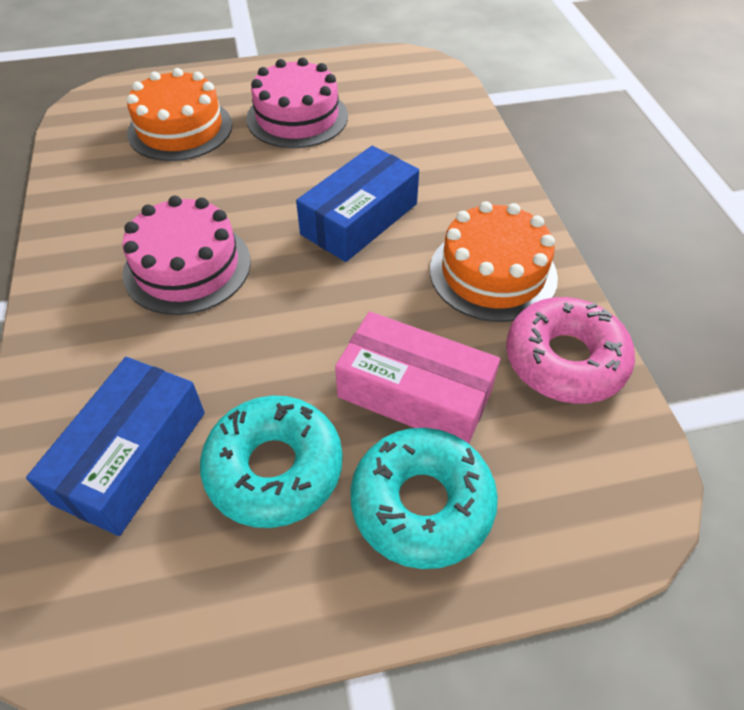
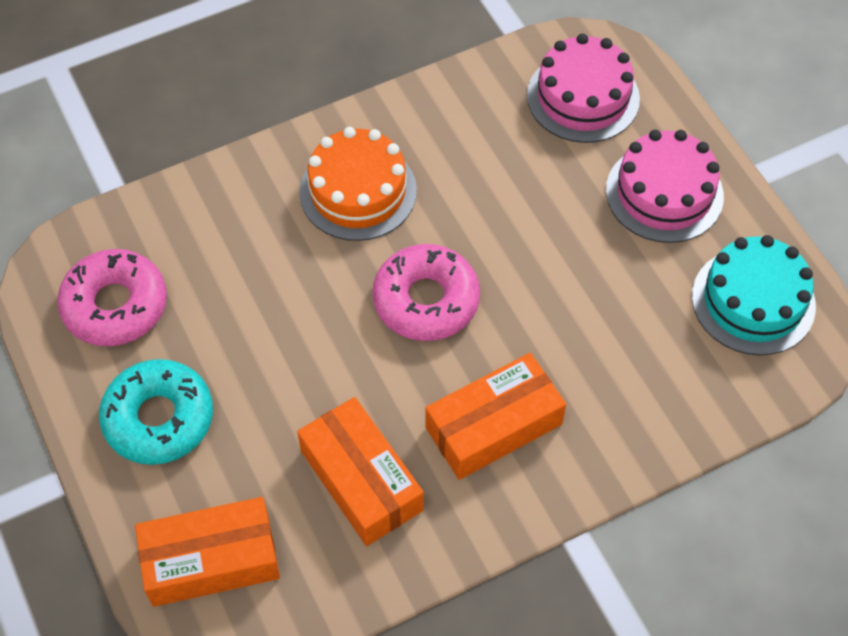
blue box: 2 -> 0
orange box: 0 -> 3
orange cake: 2 -> 1
pink box: 1 -> 0
pink donut: 1 -> 2
turquoise cake: 0 -> 1
turquoise donut: 2 -> 1

